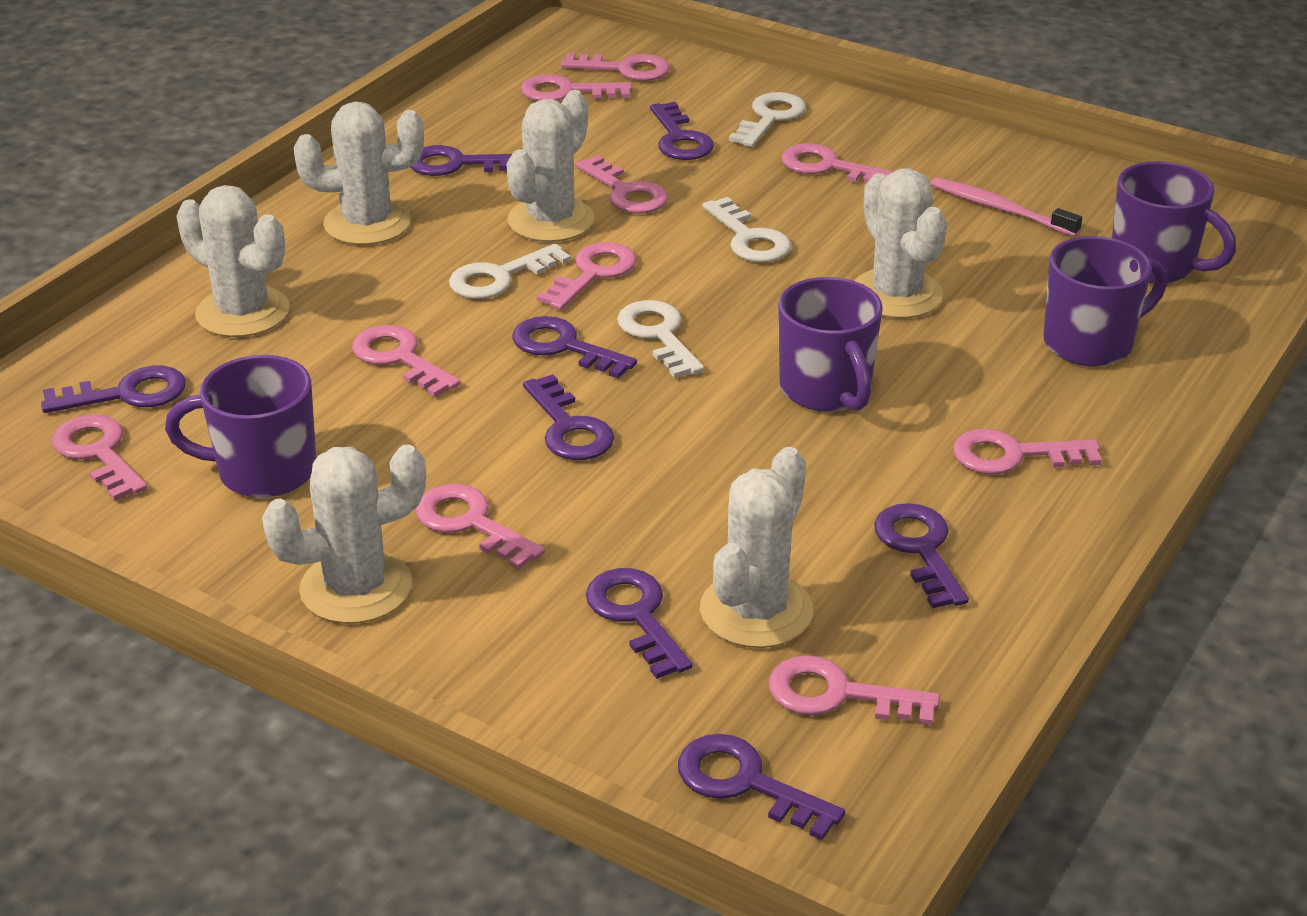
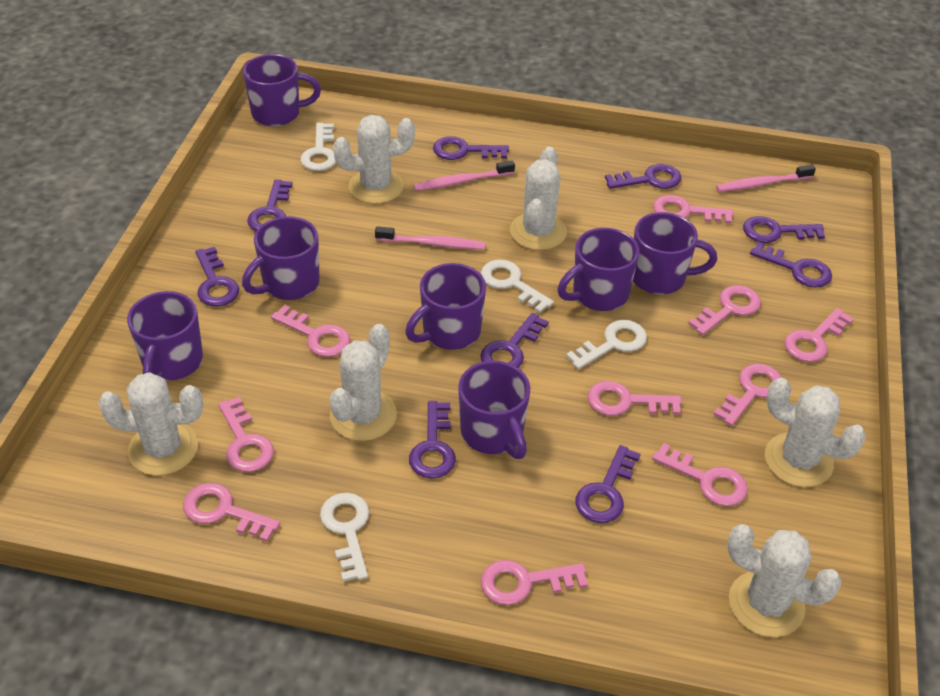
pink toothbrush: 1 -> 3
purple key: 8 -> 9
purple mug: 4 -> 7

